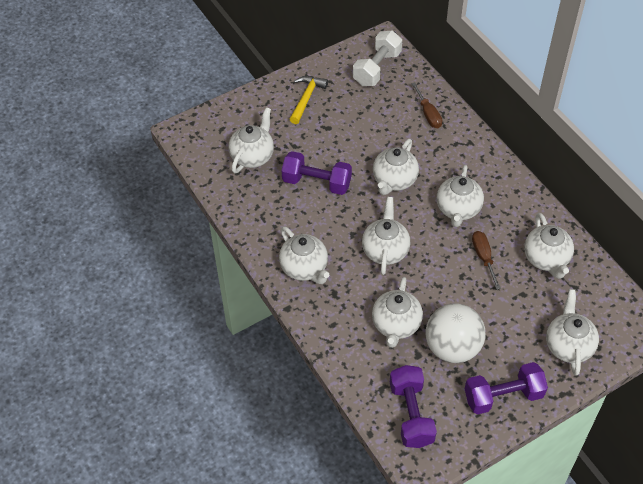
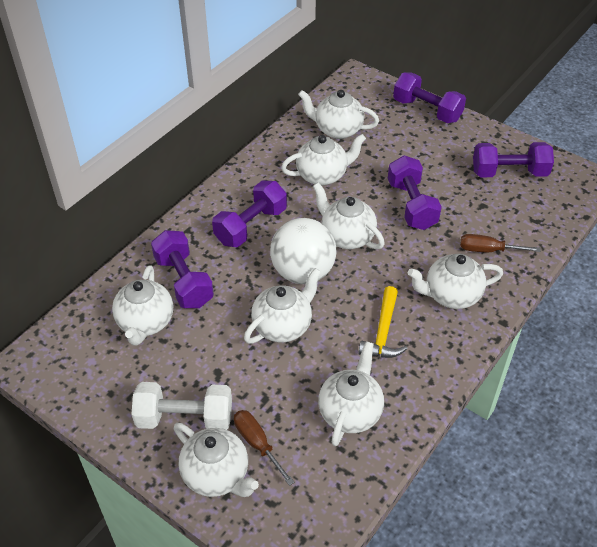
purple dumbbell: 3 -> 5

